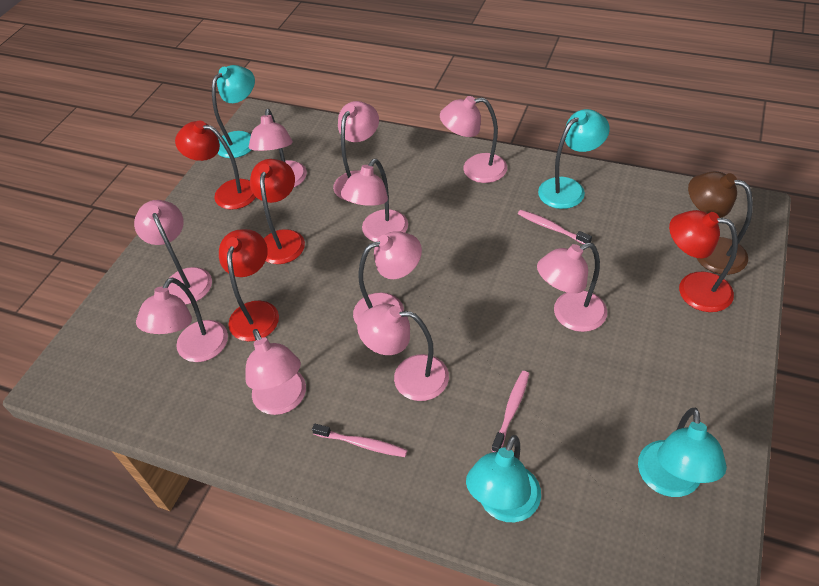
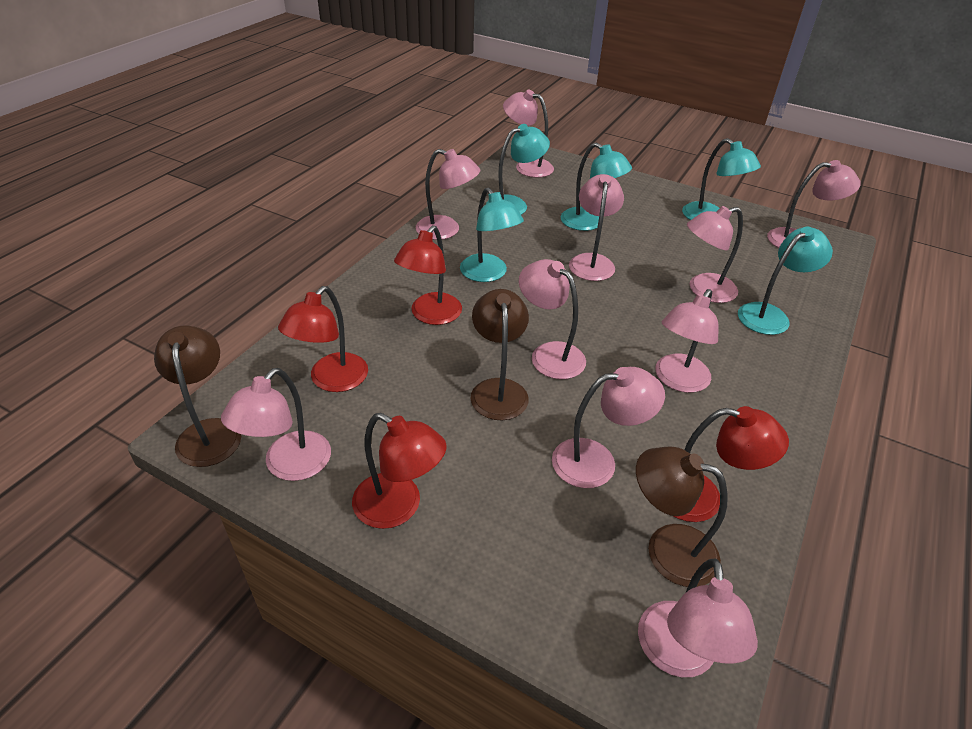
brown lamp: 1 -> 3
pink toothbrush: 3 -> 0
turquoise lamp: 4 -> 5

